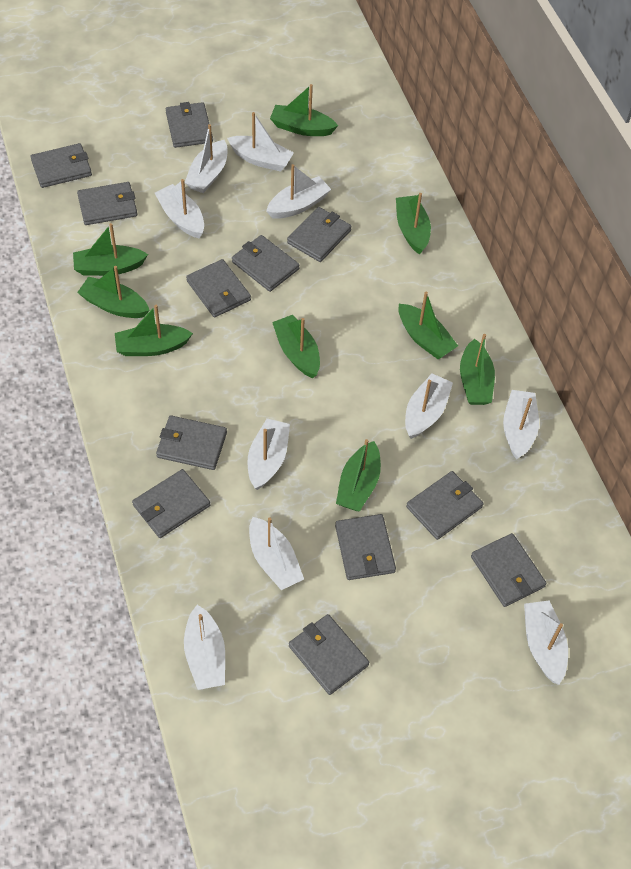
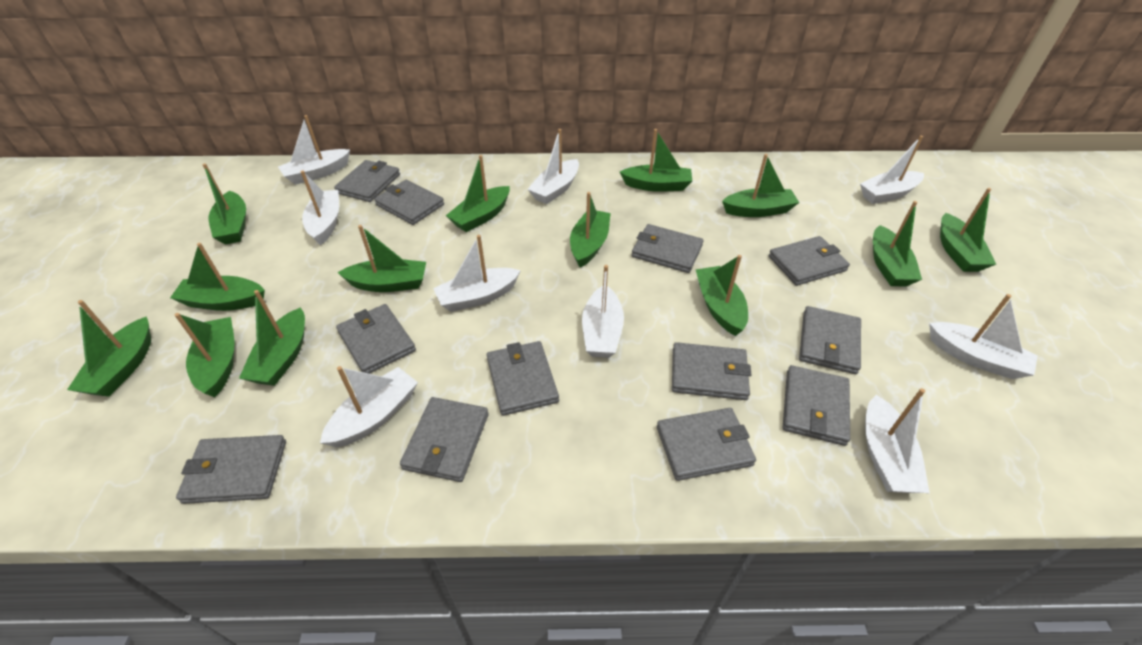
green boat: 9 -> 13
white boat: 10 -> 9

